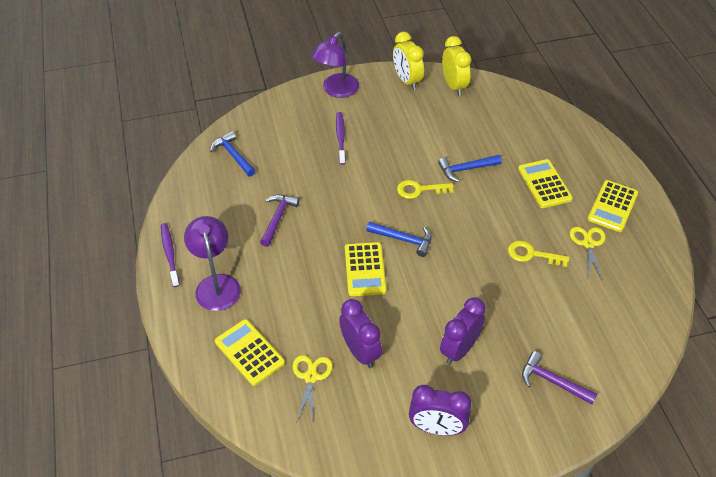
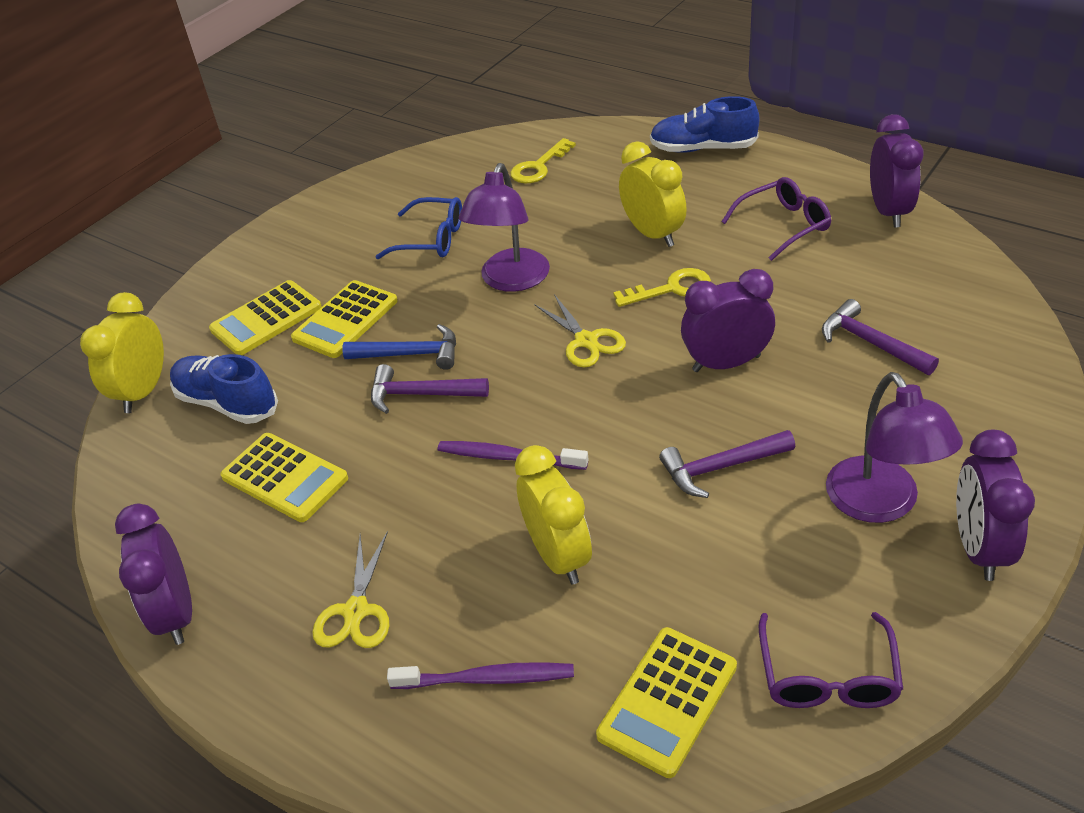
blue glasses: 0 -> 1
blue hammer: 3 -> 1
blue shoe: 0 -> 2
purple clock: 3 -> 4
purple glasses: 0 -> 2
purple hammer: 2 -> 3
yellow clock: 2 -> 3

